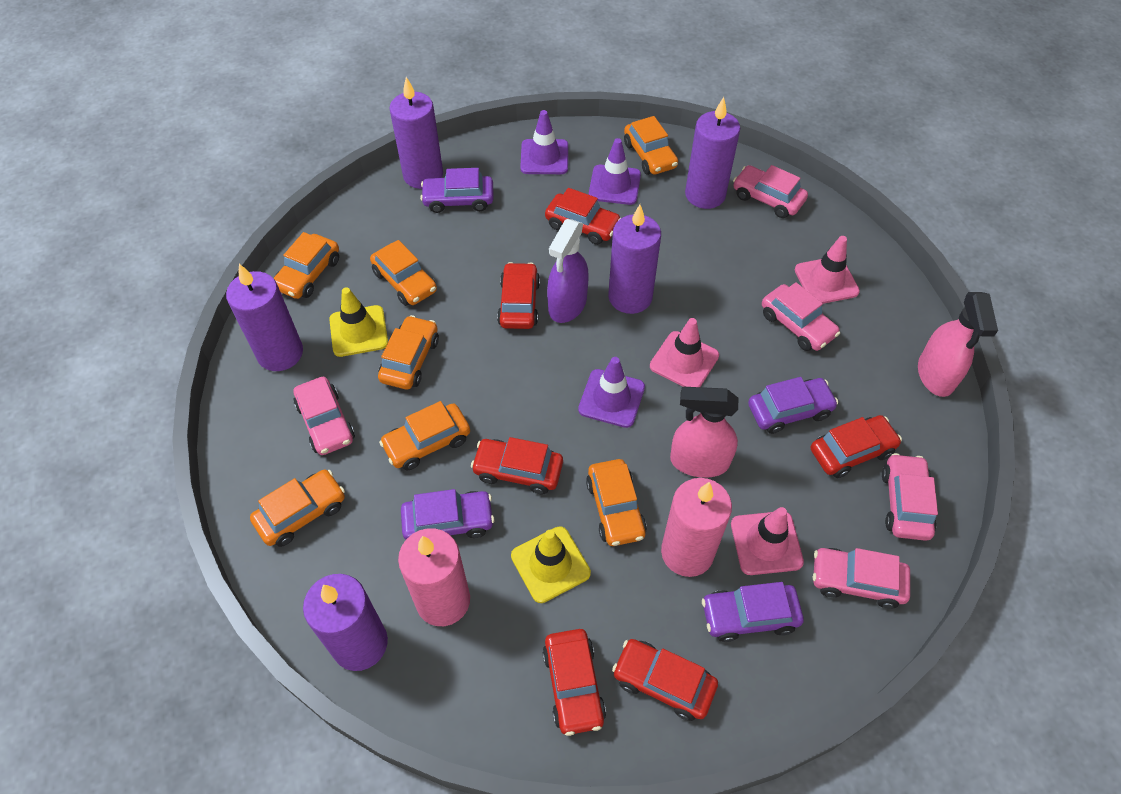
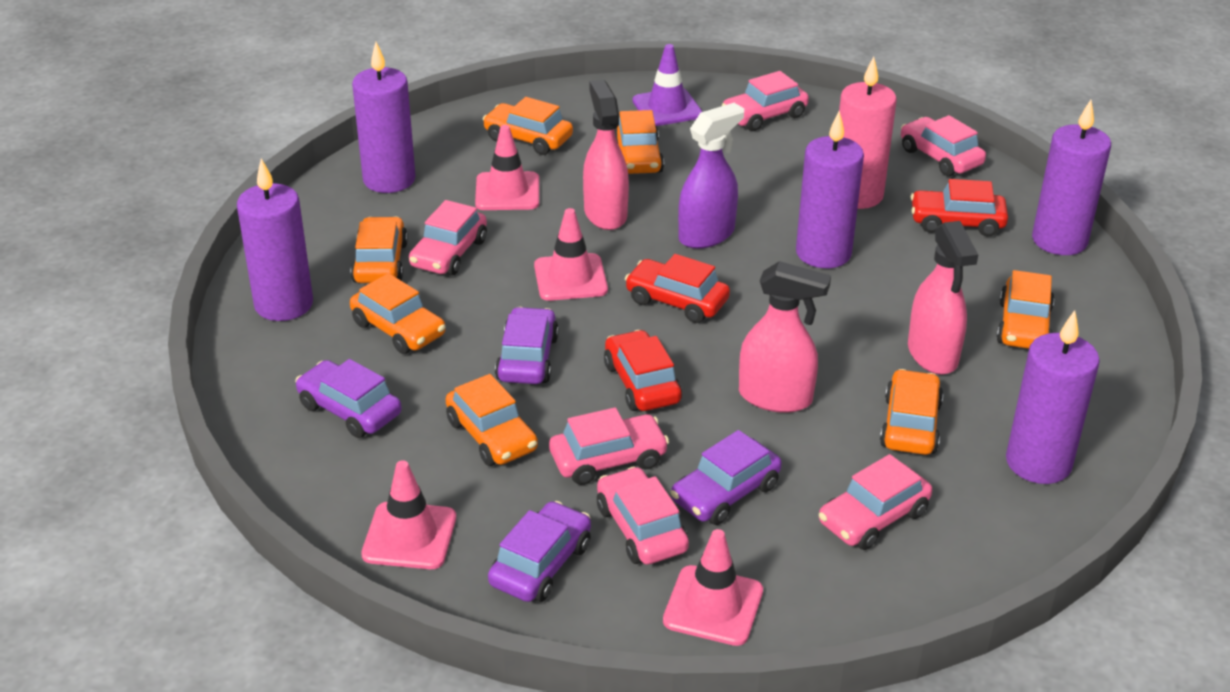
pink candle: 2 -> 1
pink car: 5 -> 6
pink spray bottle: 2 -> 3
pink traffic cone: 3 -> 4
purple traffic cone: 3 -> 1
red car: 6 -> 3
yellow traffic cone: 2 -> 0

